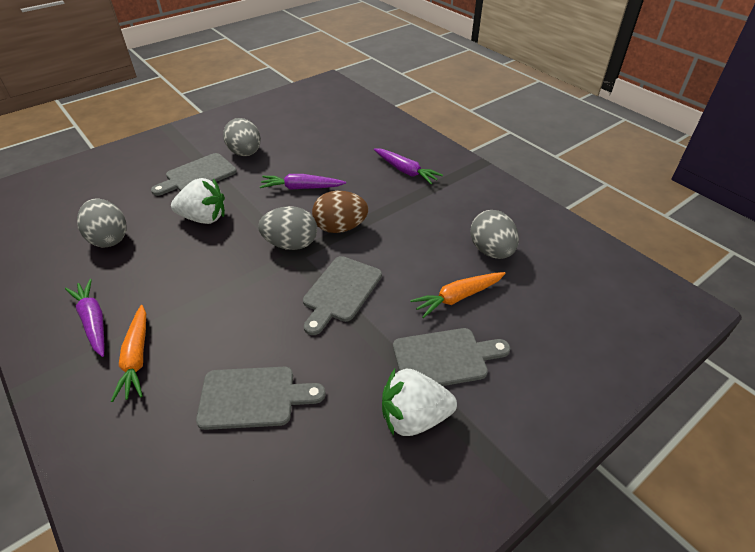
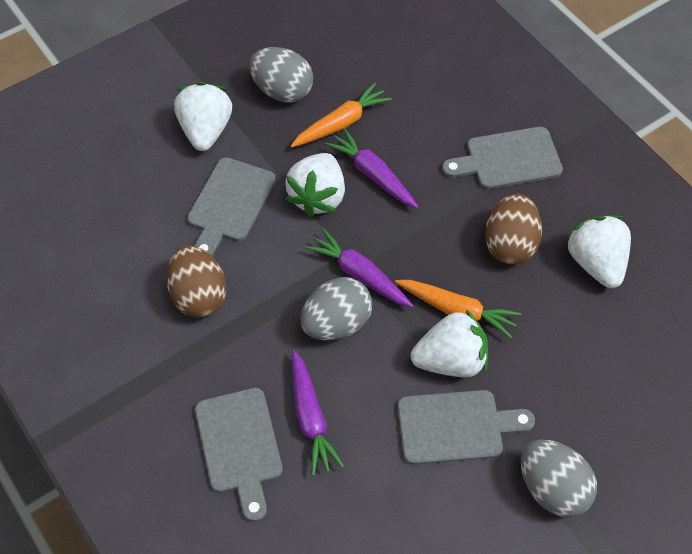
brown egg: 1 -> 2
grey egg: 4 -> 3
white strawberry: 2 -> 4

